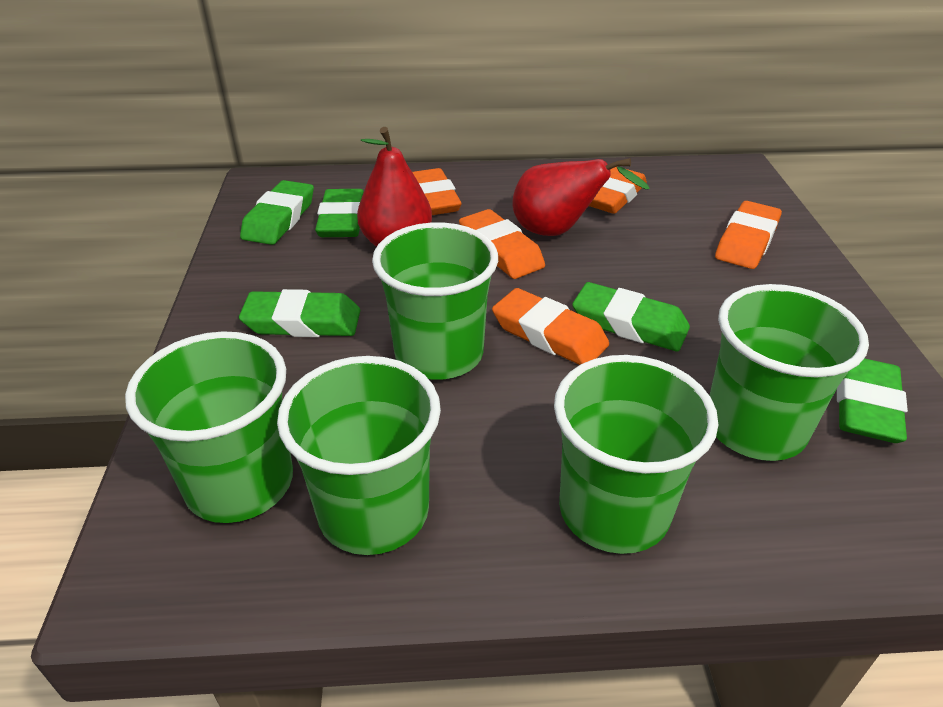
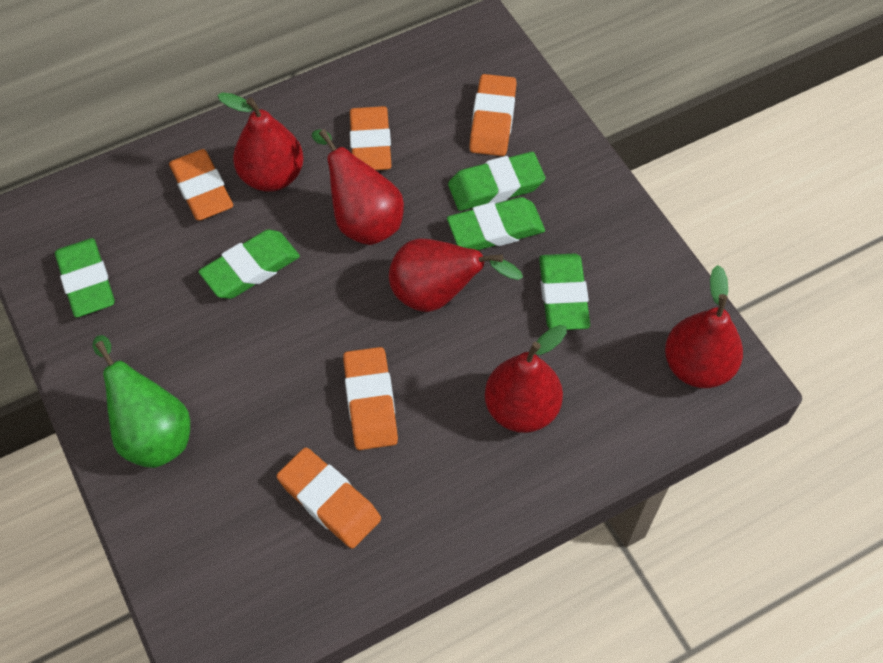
green cup: 5 -> 0
green pear: 0 -> 1
red pear: 2 -> 5

